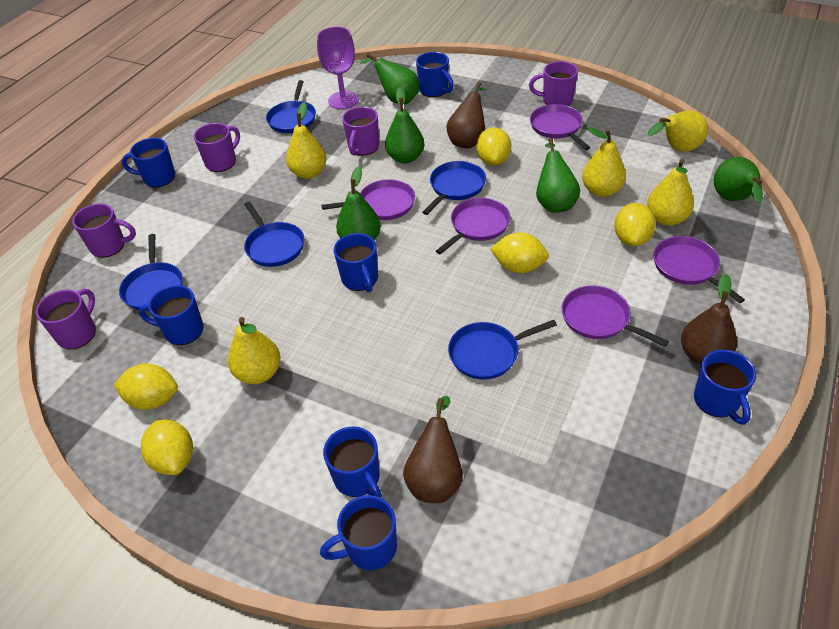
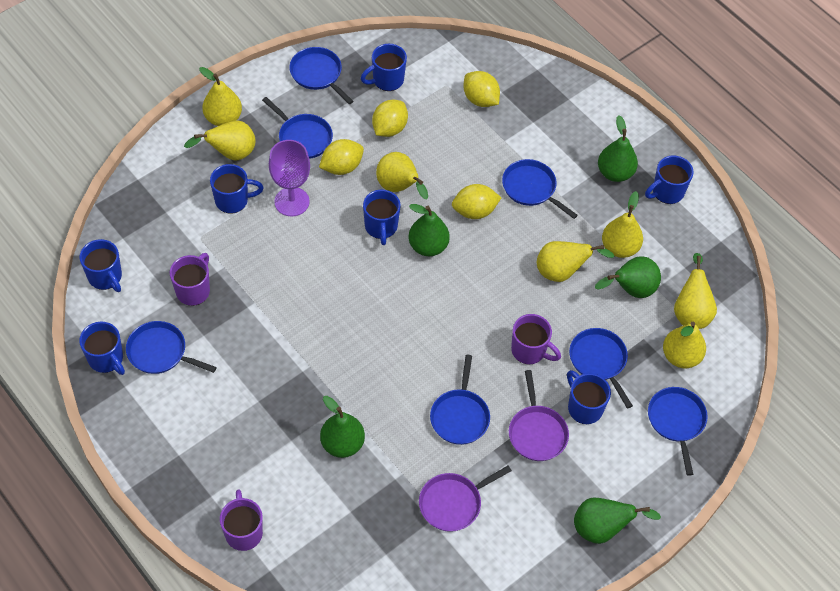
blue pan: 5 -> 7
brown pear: 3 -> 0
purple mug: 5 -> 3
purple pan: 5 -> 2
yellow lemon: 5 -> 4
yellow pear: 5 -> 7

